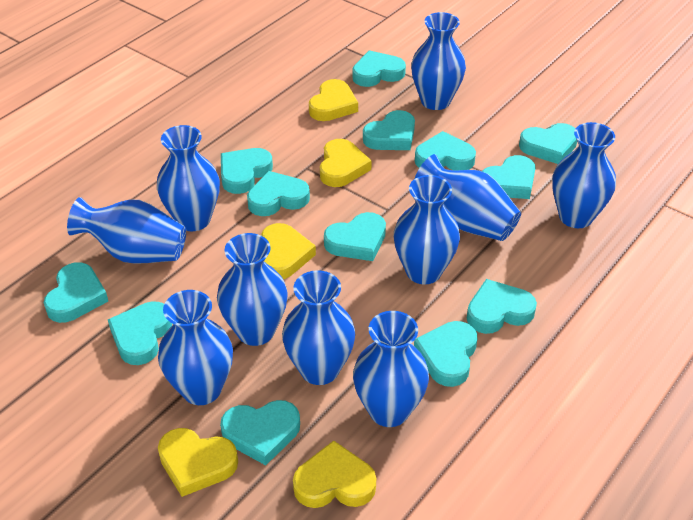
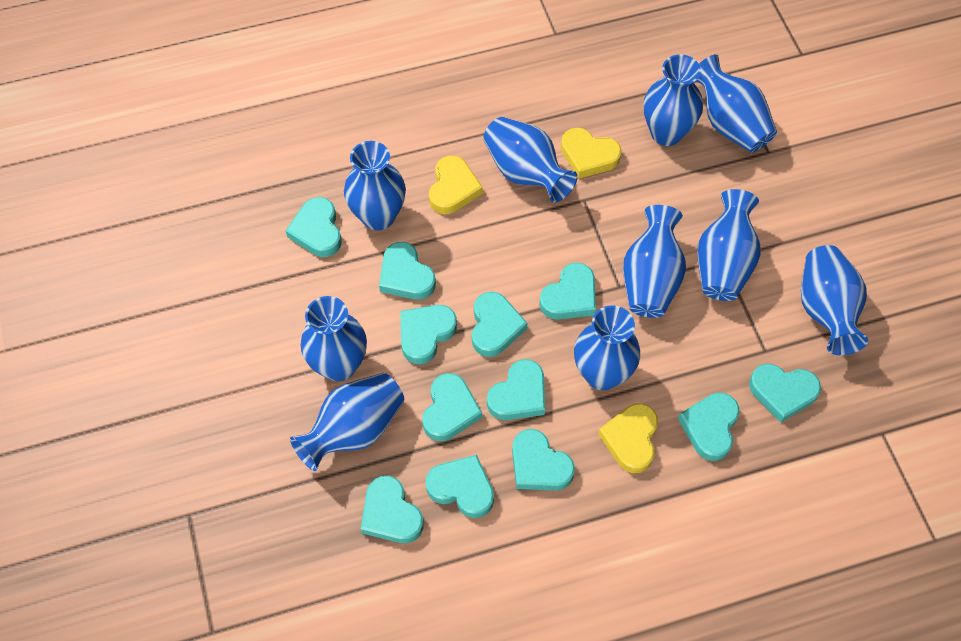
turquoise heart: 13 -> 12
yellow heart: 5 -> 3

